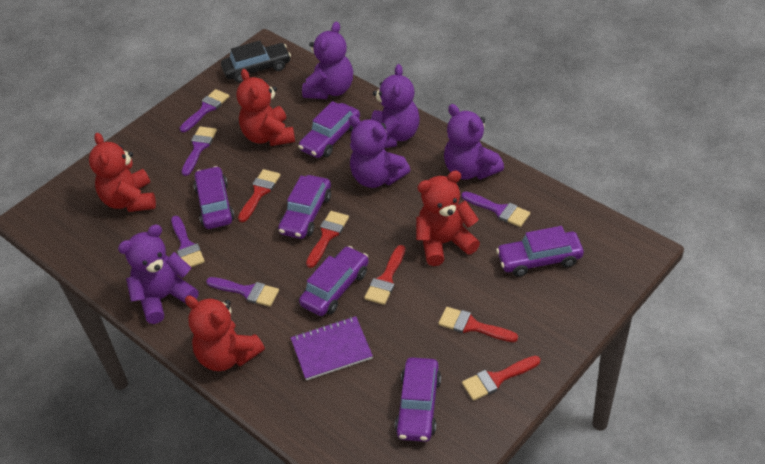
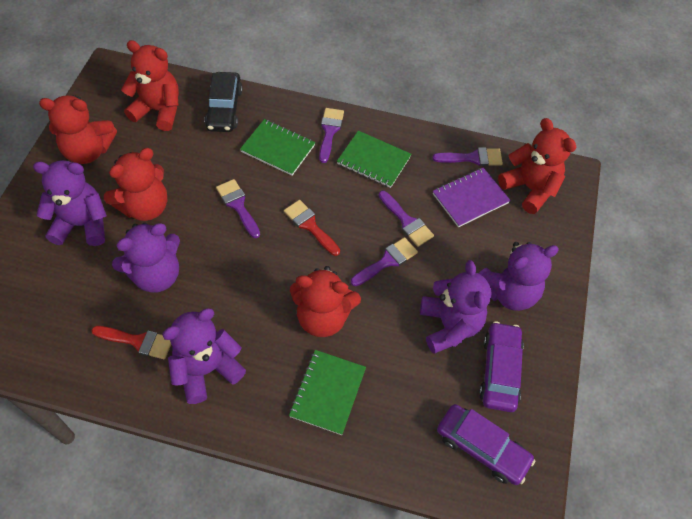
green notebook: 0 -> 3
purple car: 6 -> 2
red brush: 5 -> 2
red teddy bear: 4 -> 5

